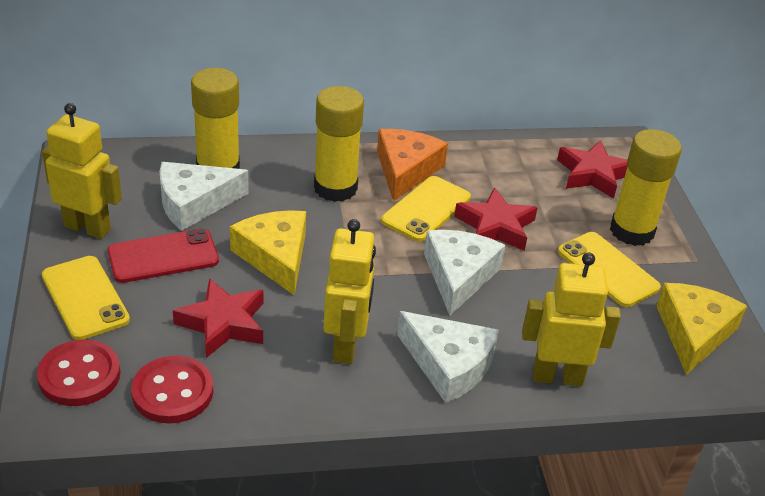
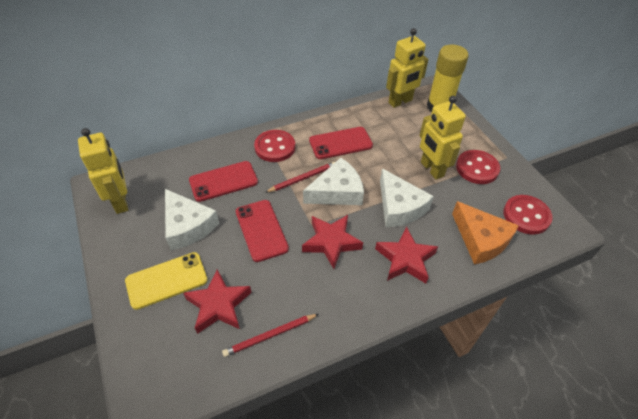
red button: 2 -> 3
red pencil: 0 -> 2
red phone: 1 -> 3
yellow cheese: 2 -> 0
yellow glue stick: 3 -> 1
yellow phone: 3 -> 1

